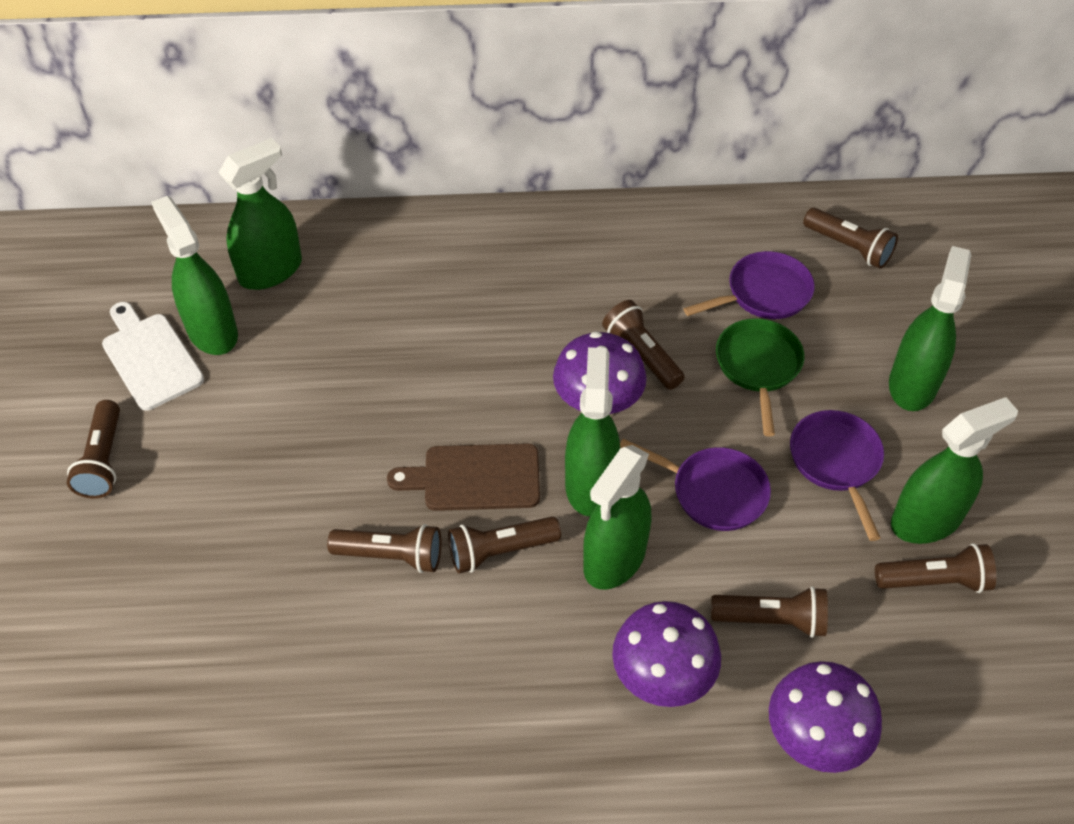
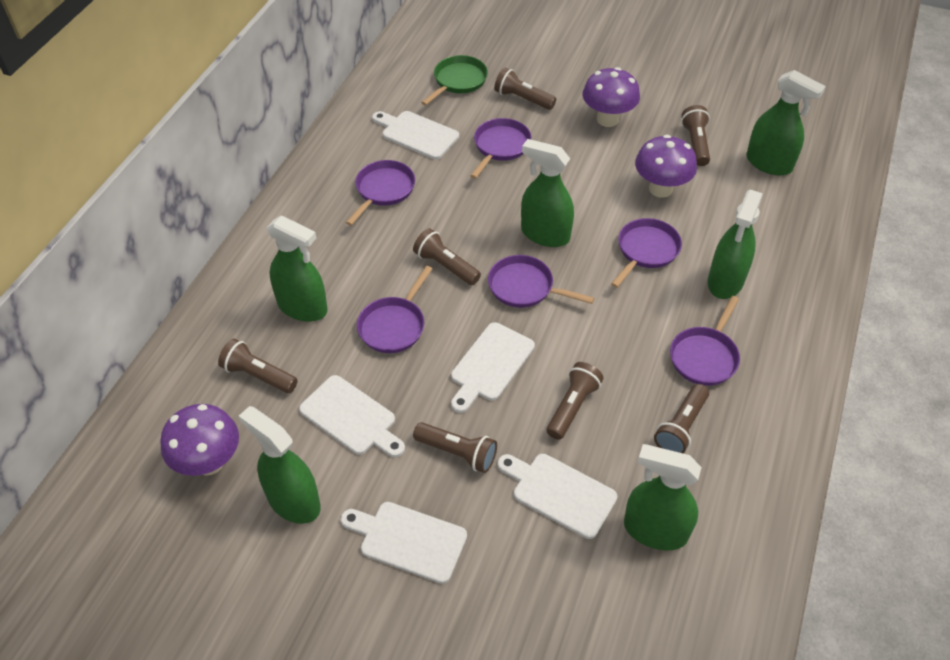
brown cutting board: 1 -> 0
purple pan: 3 -> 6
white cutting board: 1 -> 5

